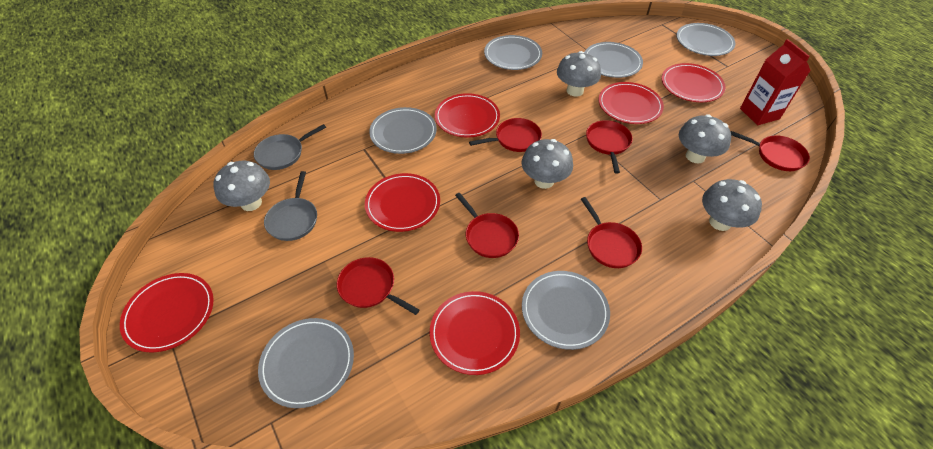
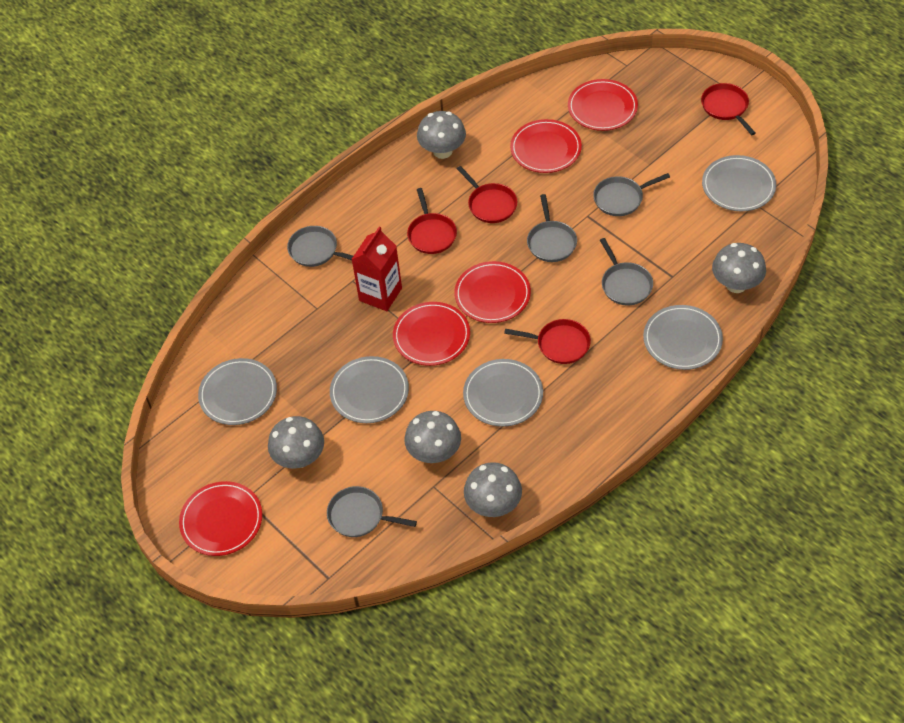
grey pan: 2 -> 5
grey plate: 6 -> 5
red pan: 6 -> 4
red plate: 6 -> 5

